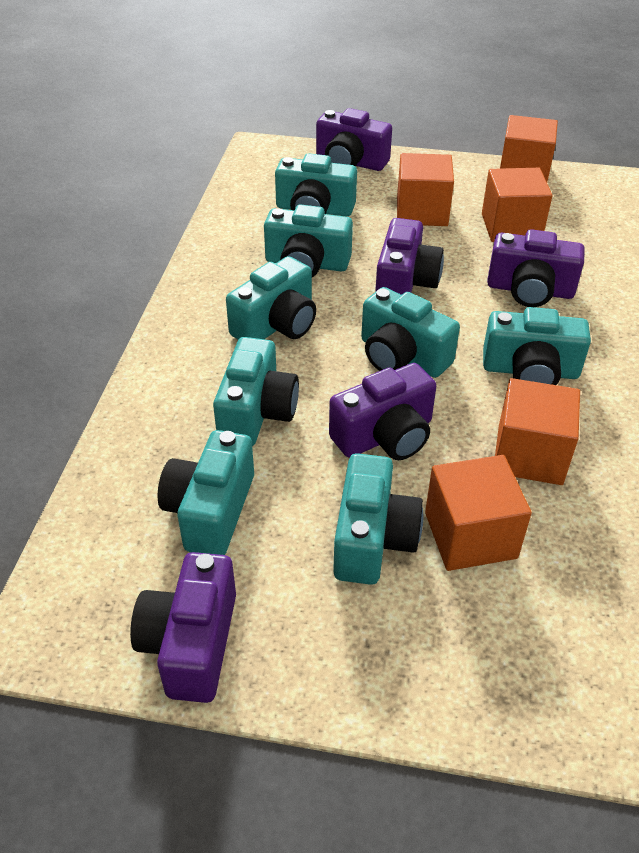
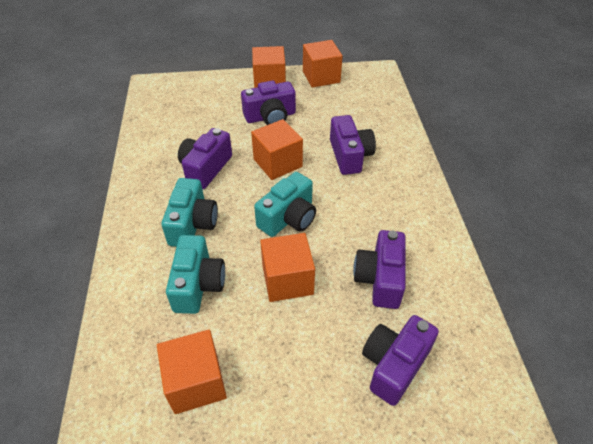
turquoise camera: 8 -> 3

